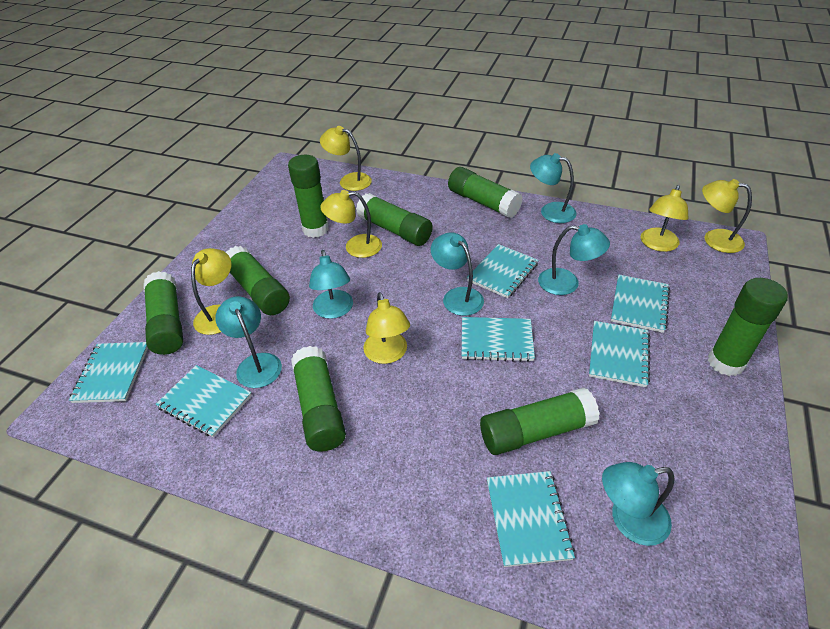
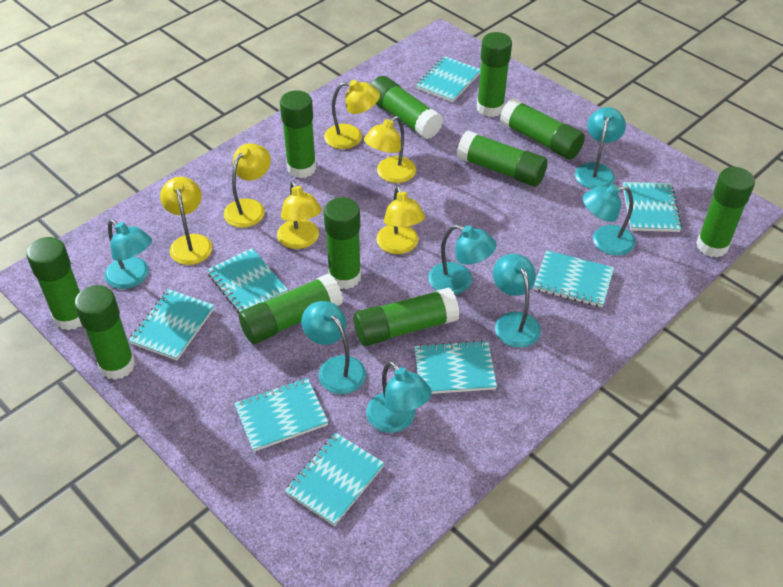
green glue stick: 8 -> 11
turquoise lamp: 6 -> 7
turquoise notebook: 7 -> 8

